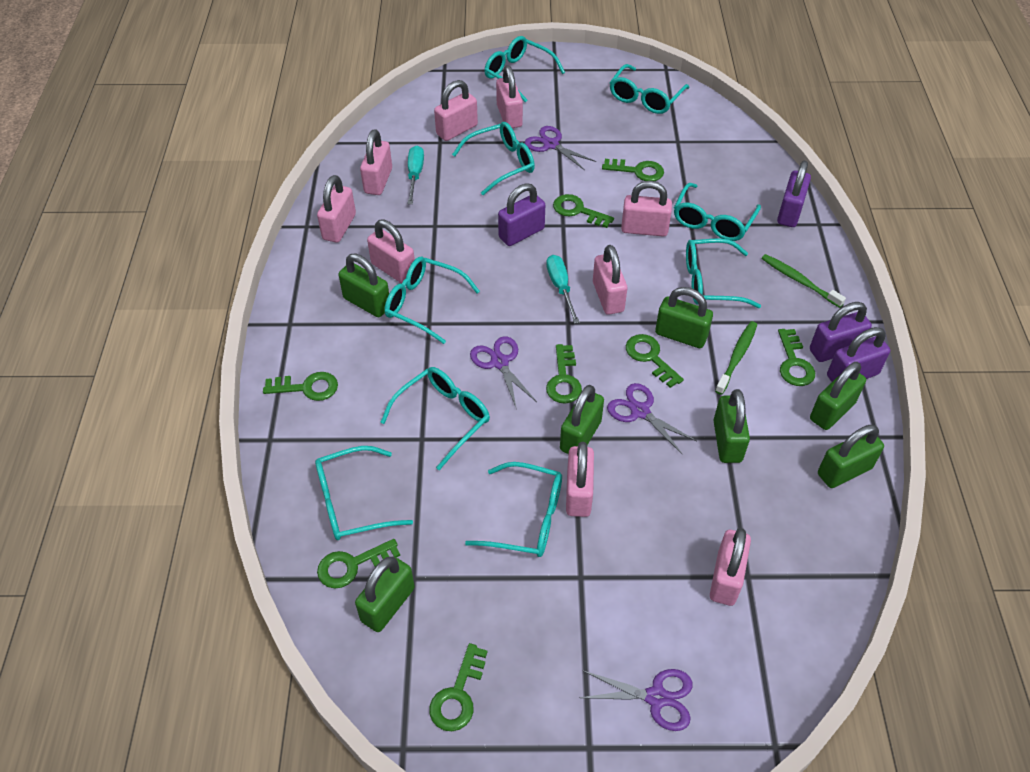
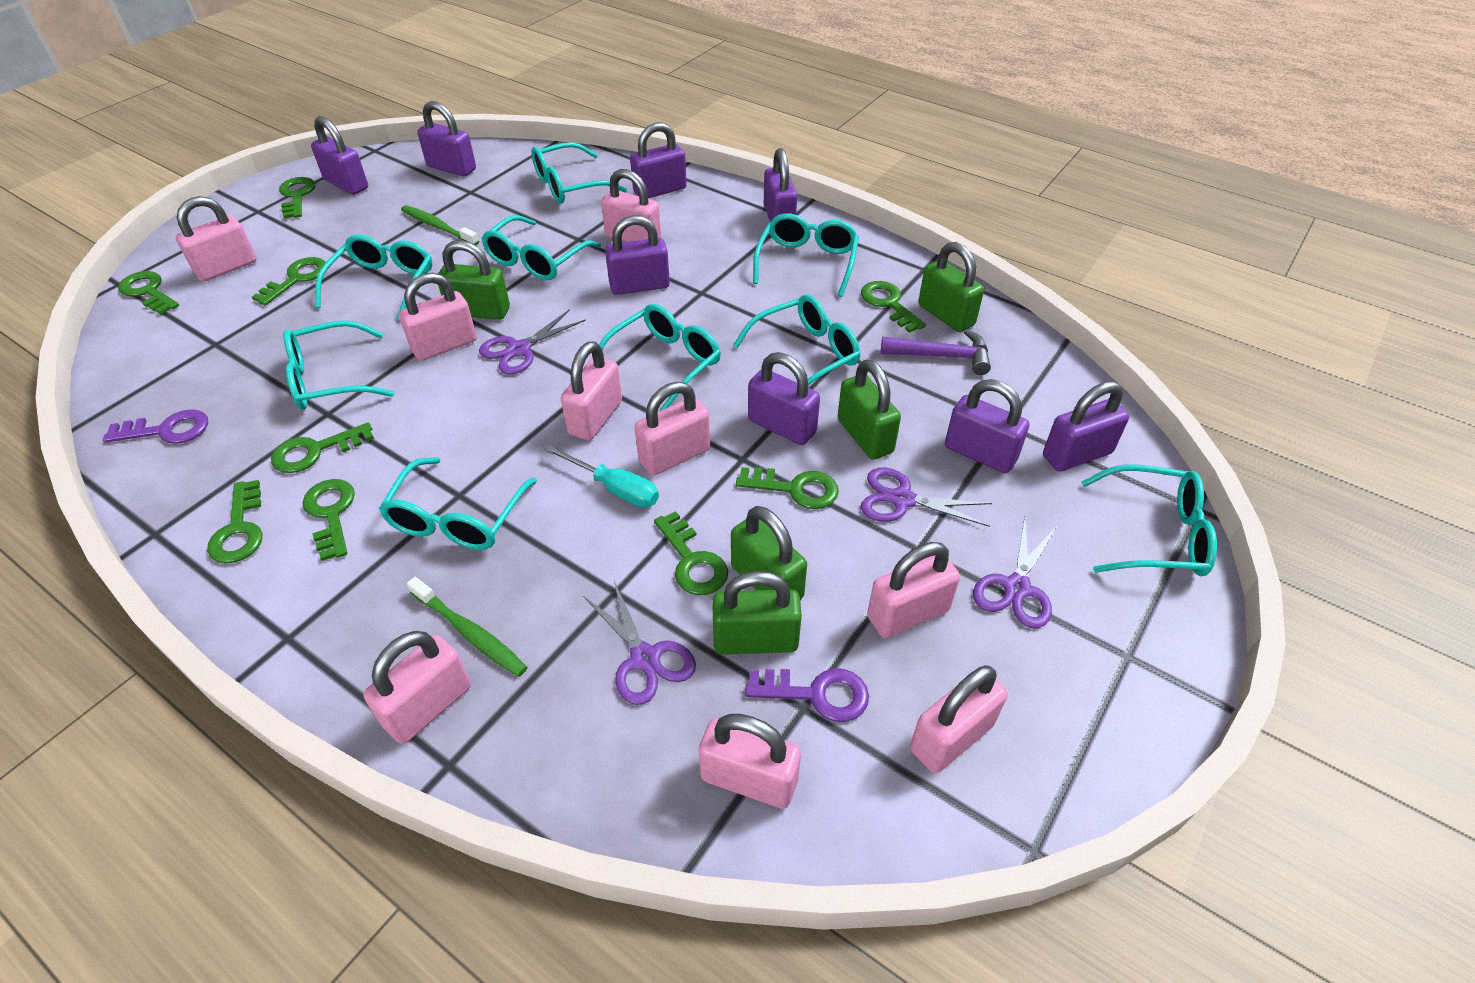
green key: 8 -> 9
green padlock: 7 -> 5
purple hammer: 0 -> 1
purple key: 0 -> 2
purple padlock: 4 -> 8
turquoise screwdriver: 2 -> 1

